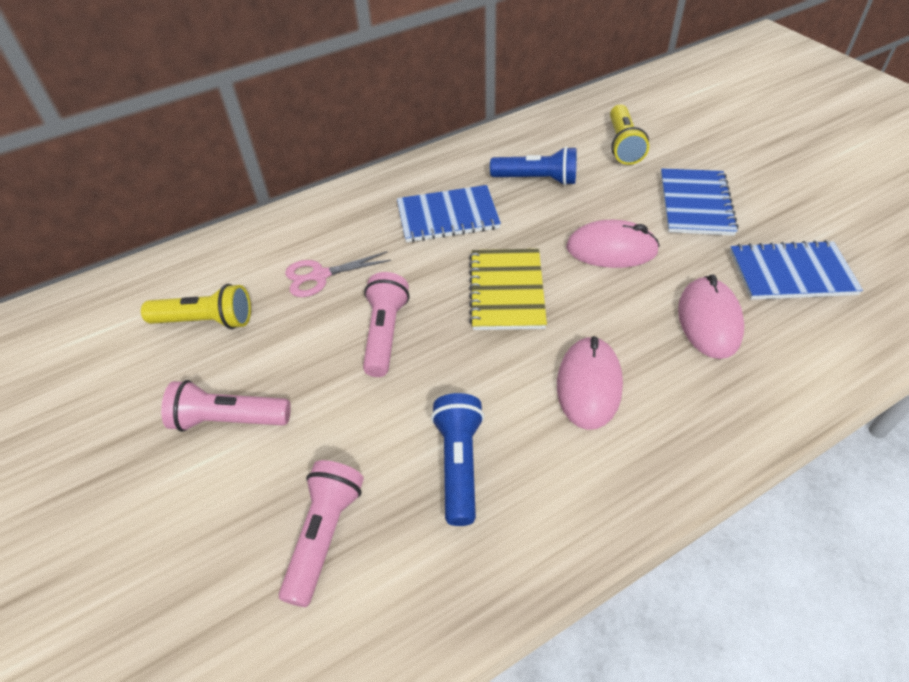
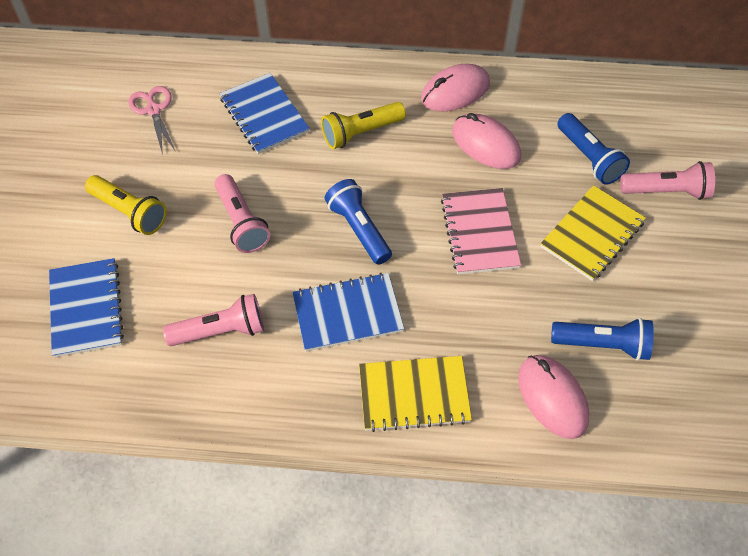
blue flashlight: 2 -> 3
pink notebook: 0 -> 1
yellow notebook: 1 -> 2

